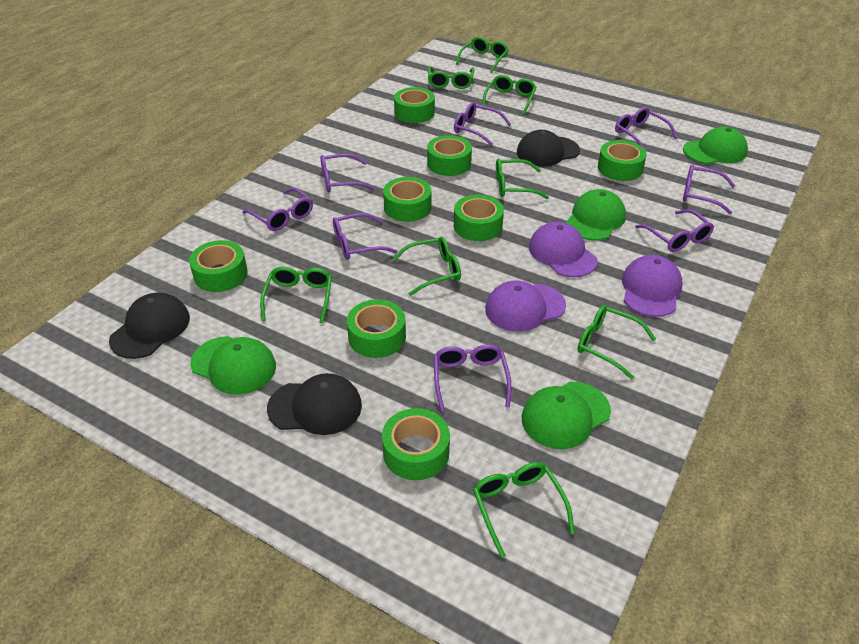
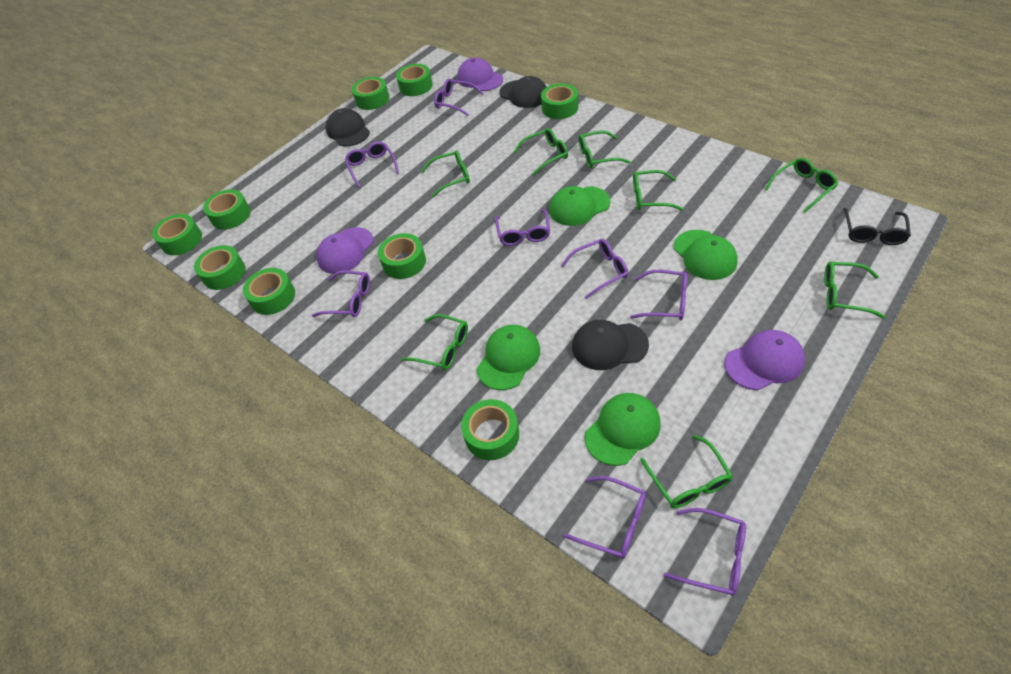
black glasses: 0 -> 1
green tape: 8 -> 9

